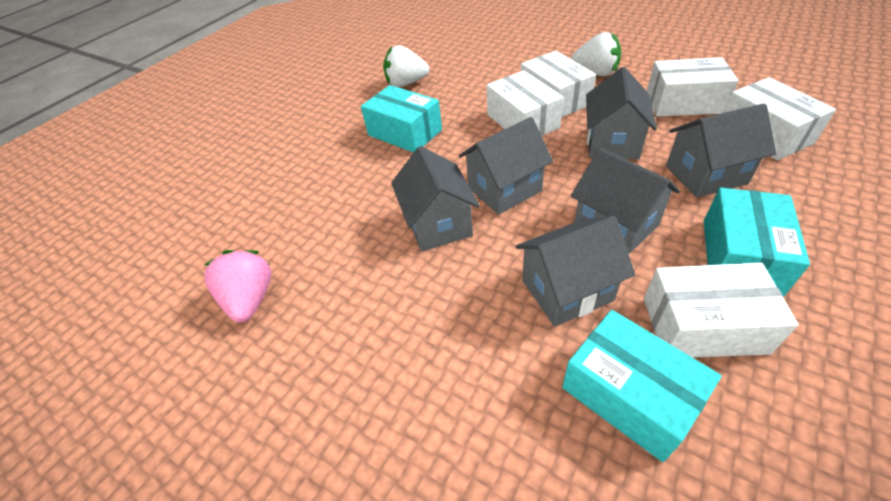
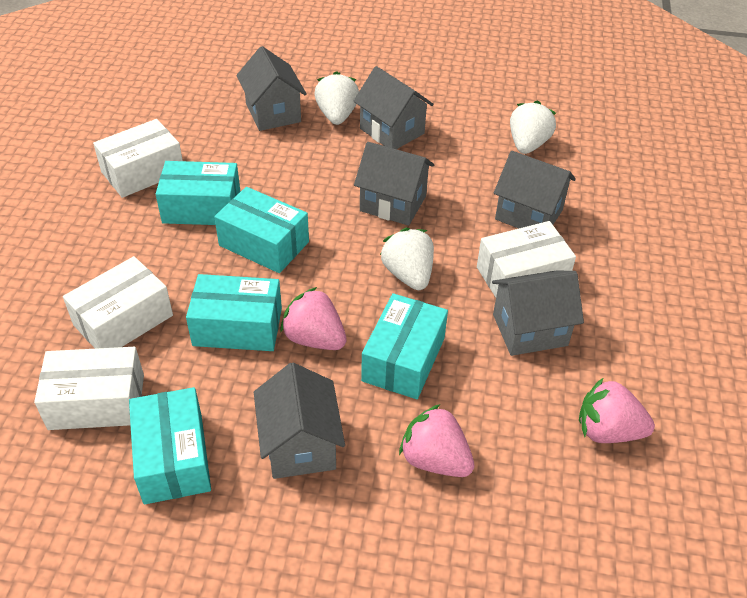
pink strawberry: 1 -> 3
turquoise box: 3 -> 5
white box: 5 -> 4
white strawberry: 2 -> 3

